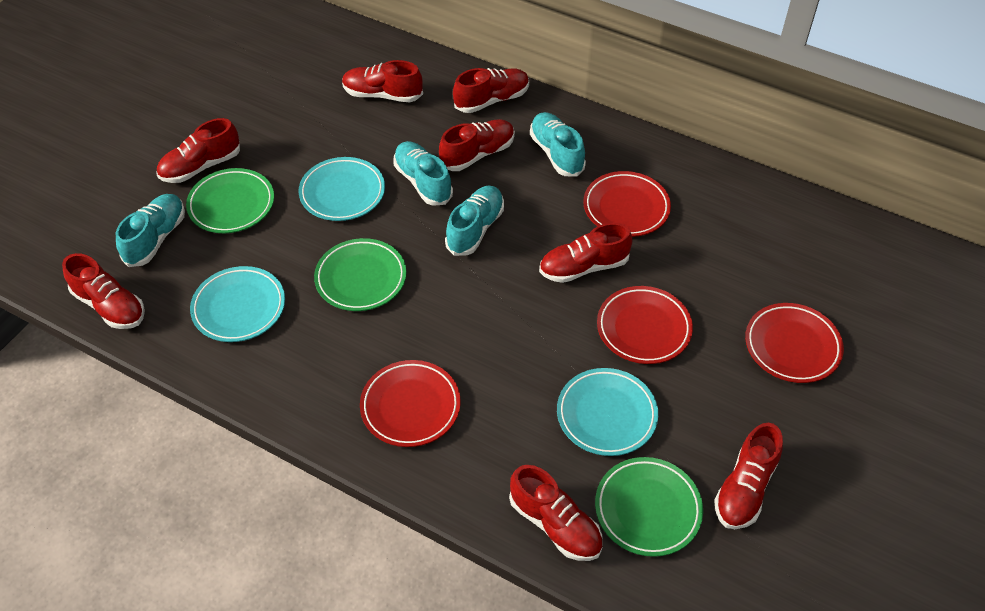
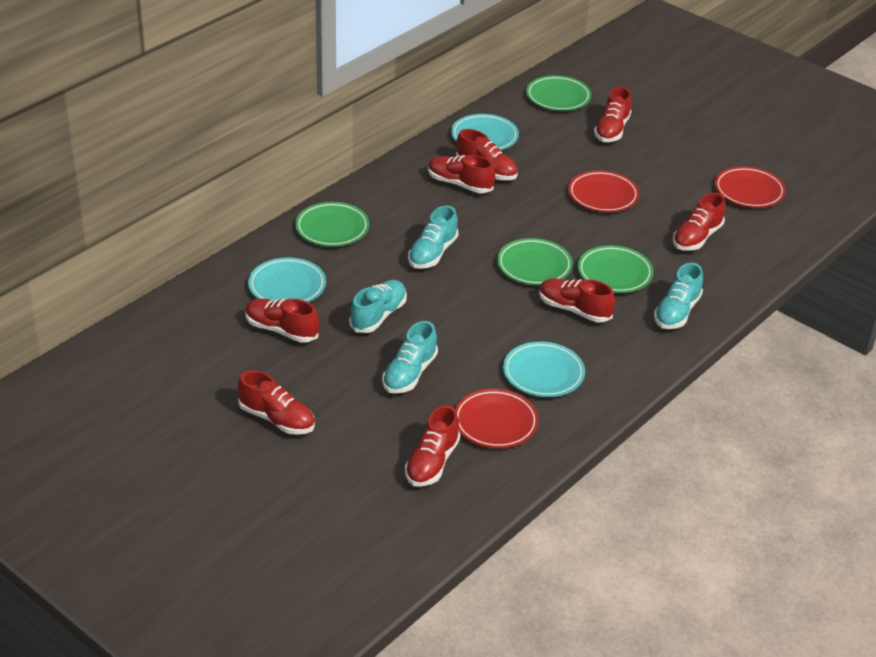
green plate: 3 -> 4
red plate: 4 -> 3

